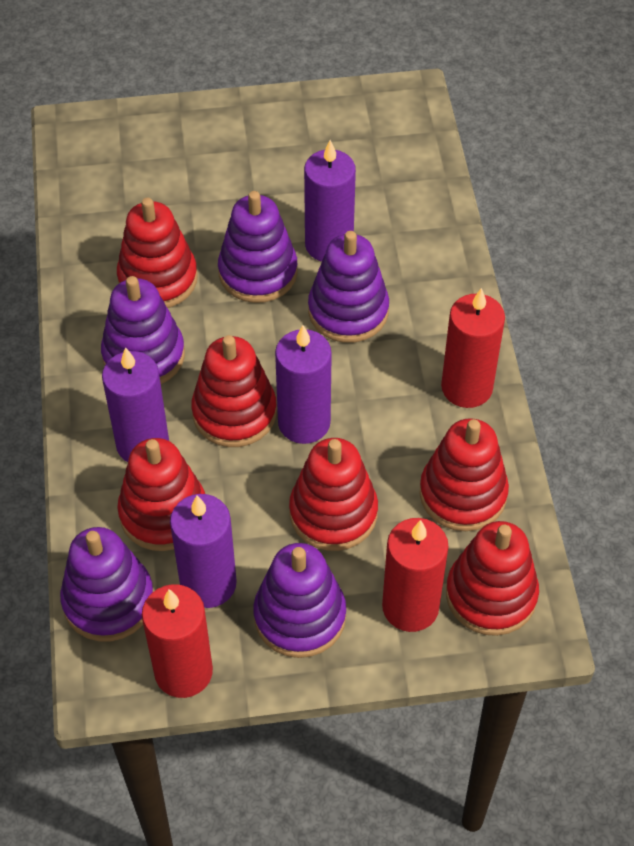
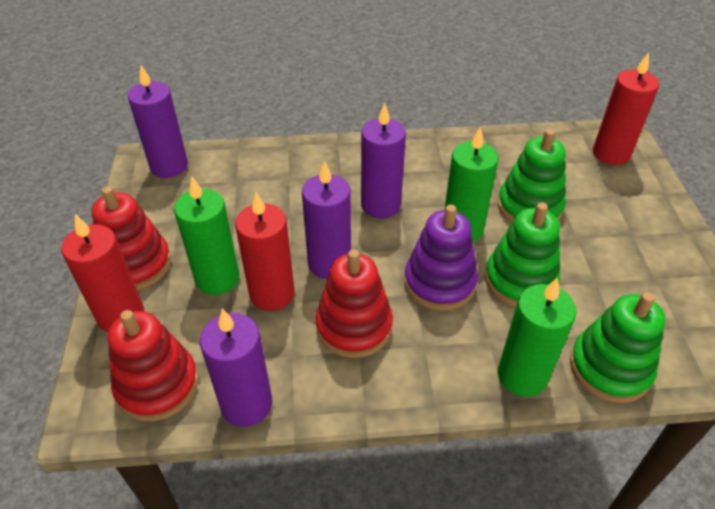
green candle: 0 -> 3
green stacking toy: 0 -> 3
purple stacking toy: 5 -> 1
red stacking toy: 6 -> 3

